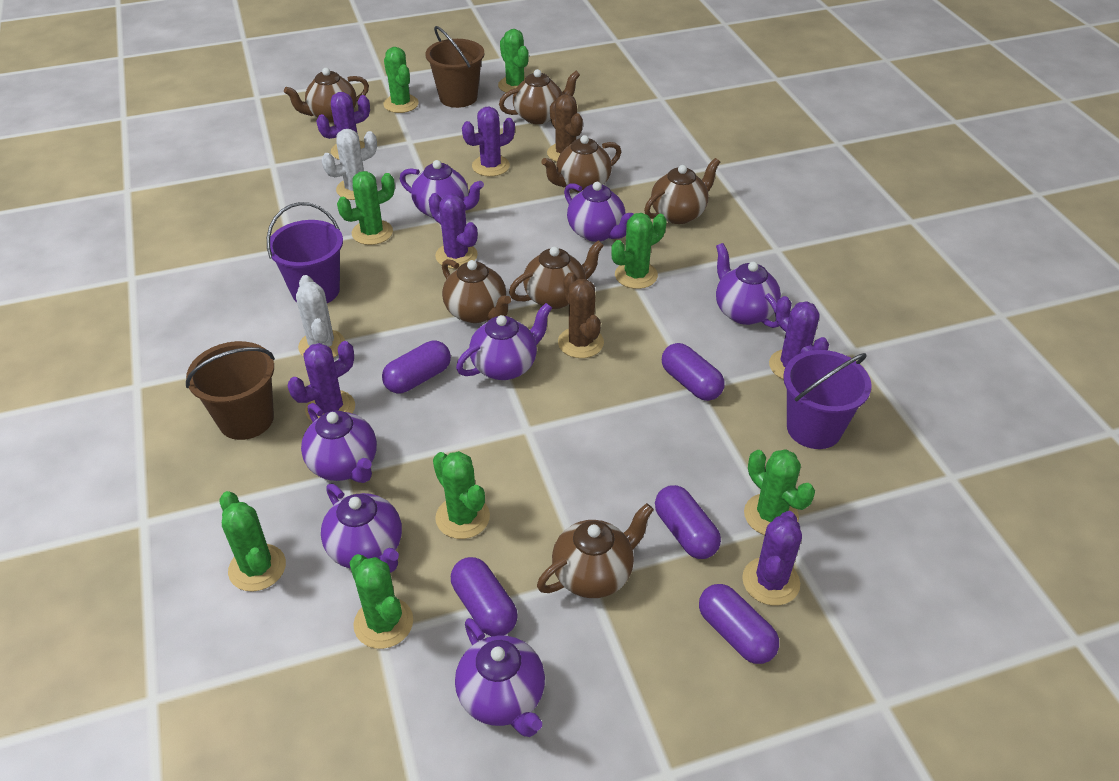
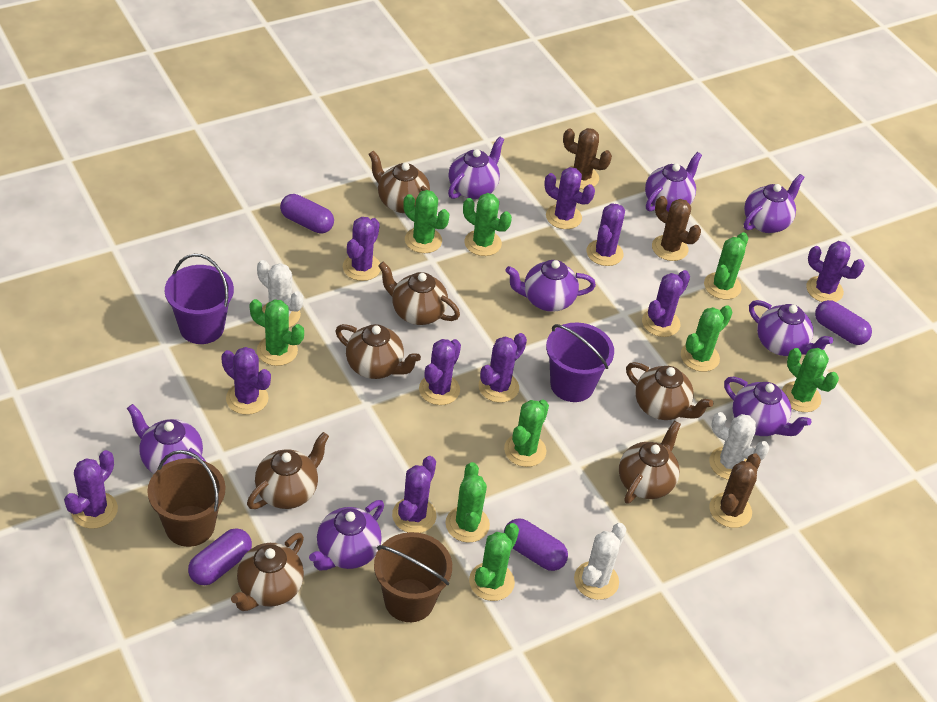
brown cactus: 2 -> 3
green cactus: 8 -> 9
purple cactus: 6 -> 10
purple capsule: 5 -> 4
purple teapot: 7 -> 8
white cactus: 2 -> 3

